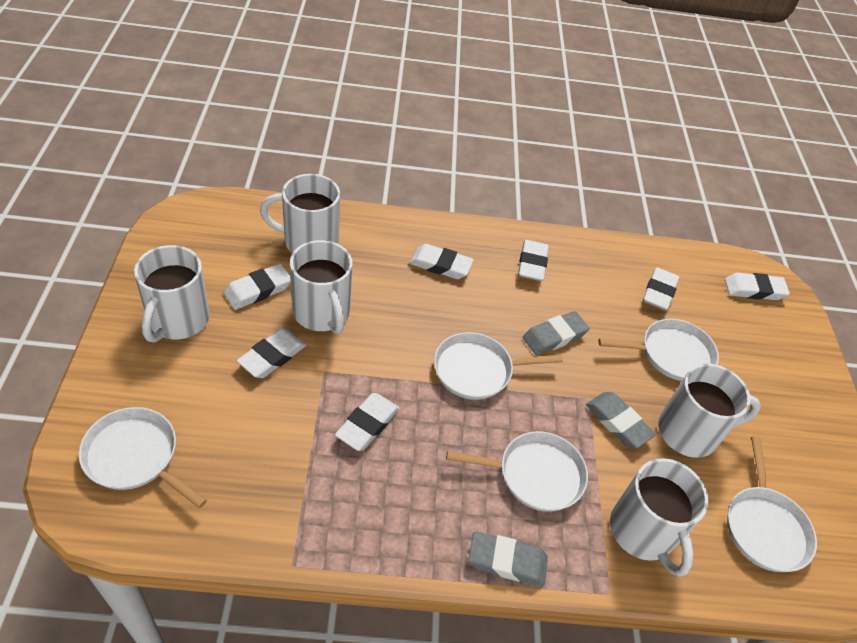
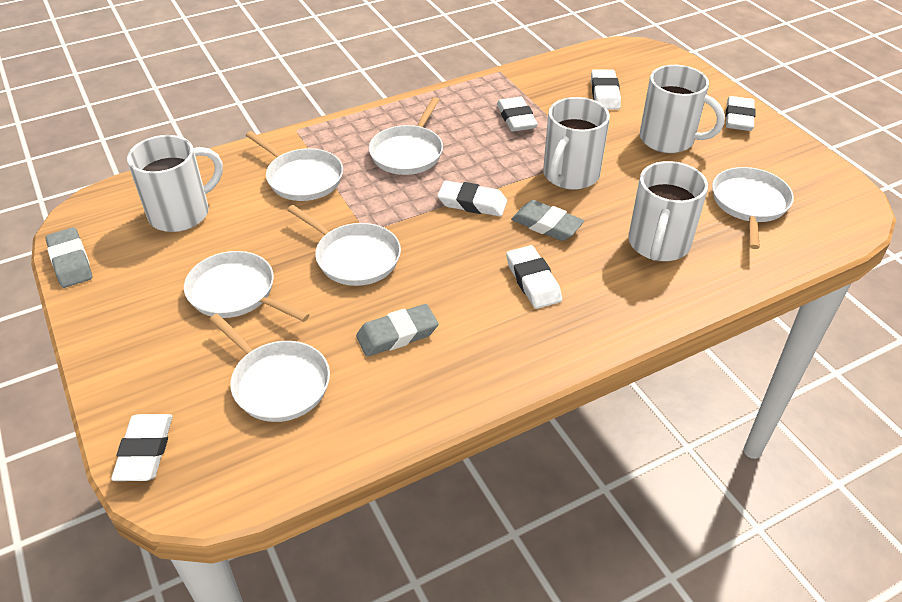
white eraser: 7 -> 6
white mug: 5 -> 4
white pan: 5 -> 6

